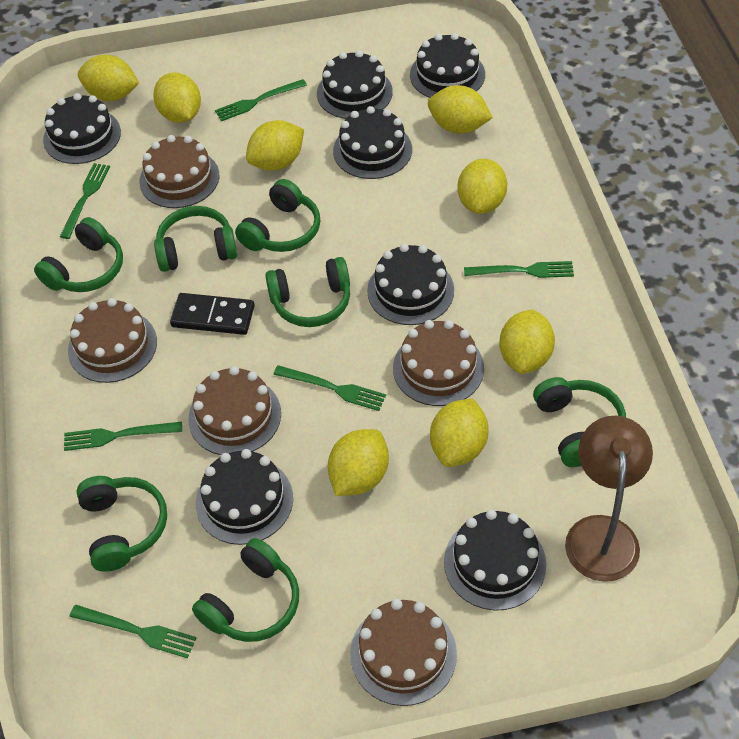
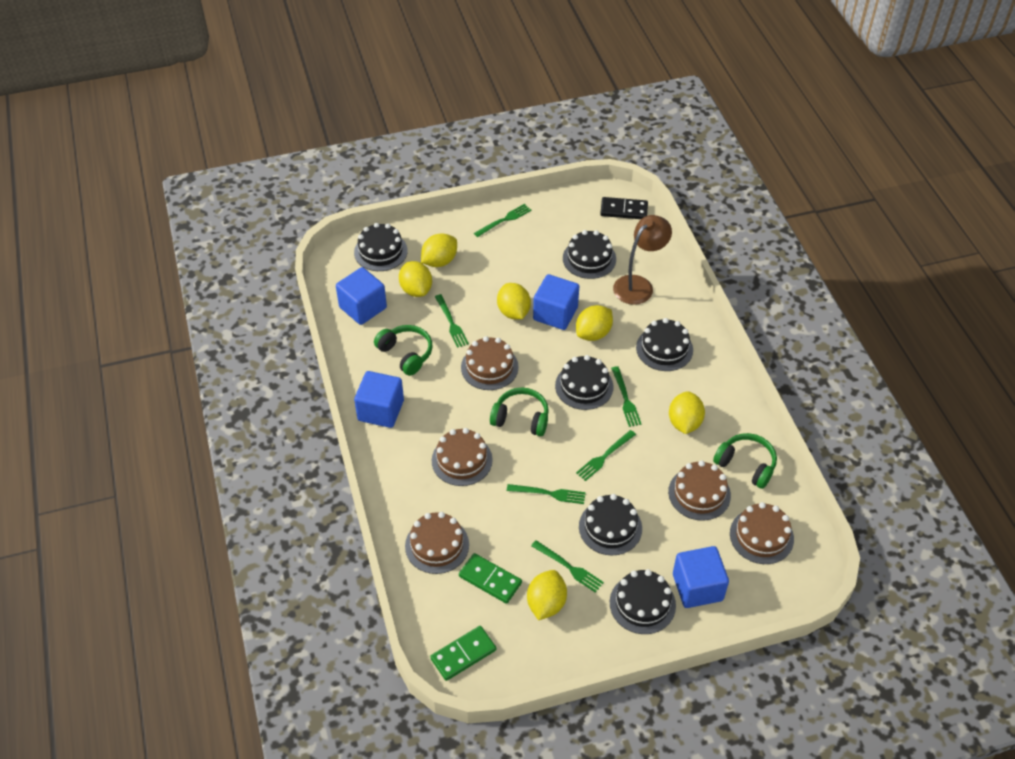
black cake: 7 -> 6
blue cube: 0 -> 4
green domino: 0 -> 2
green headphones: 7 -> 3
yellow lemon: 8 -> 6

